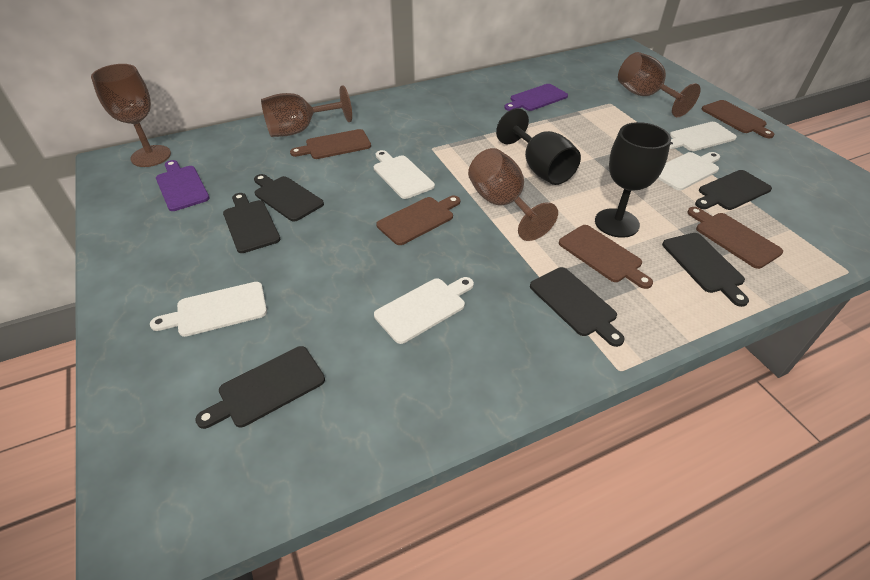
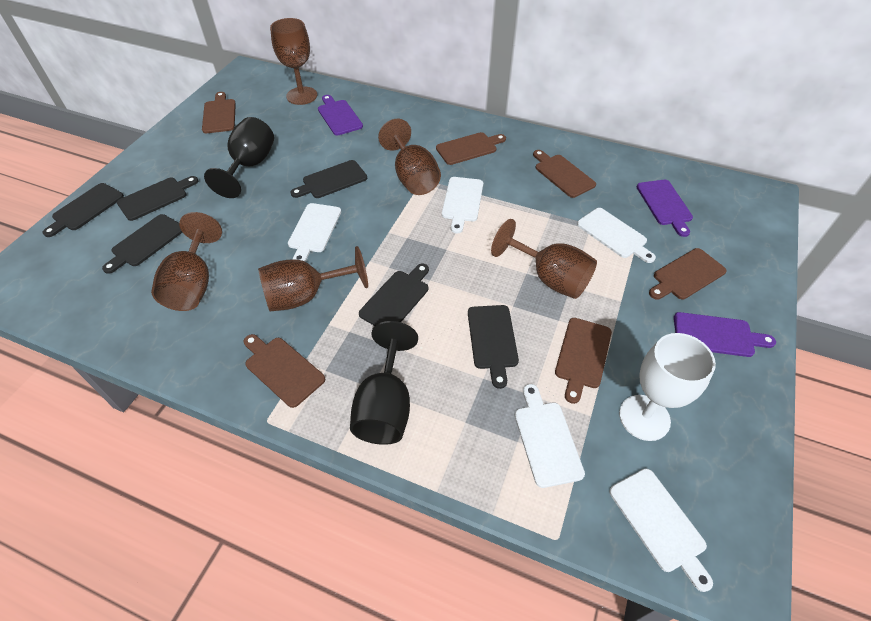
brown cutting board: 5 -> 6
brown goblet: 4 -> 5
purple cutting board: 2 -> 3
white goblet: 0 -> 1

